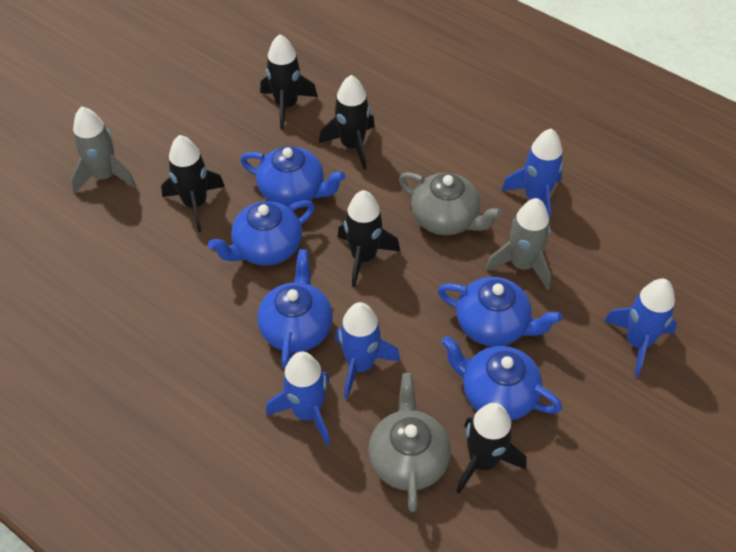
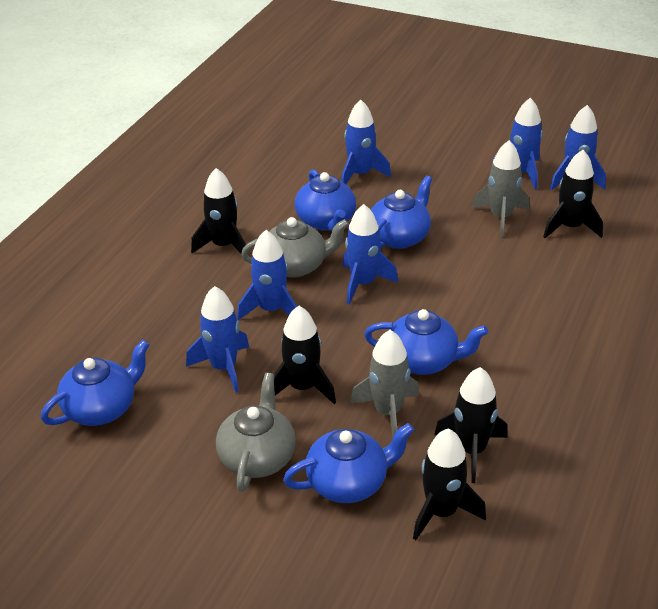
blue rocket: 4 -> 6

